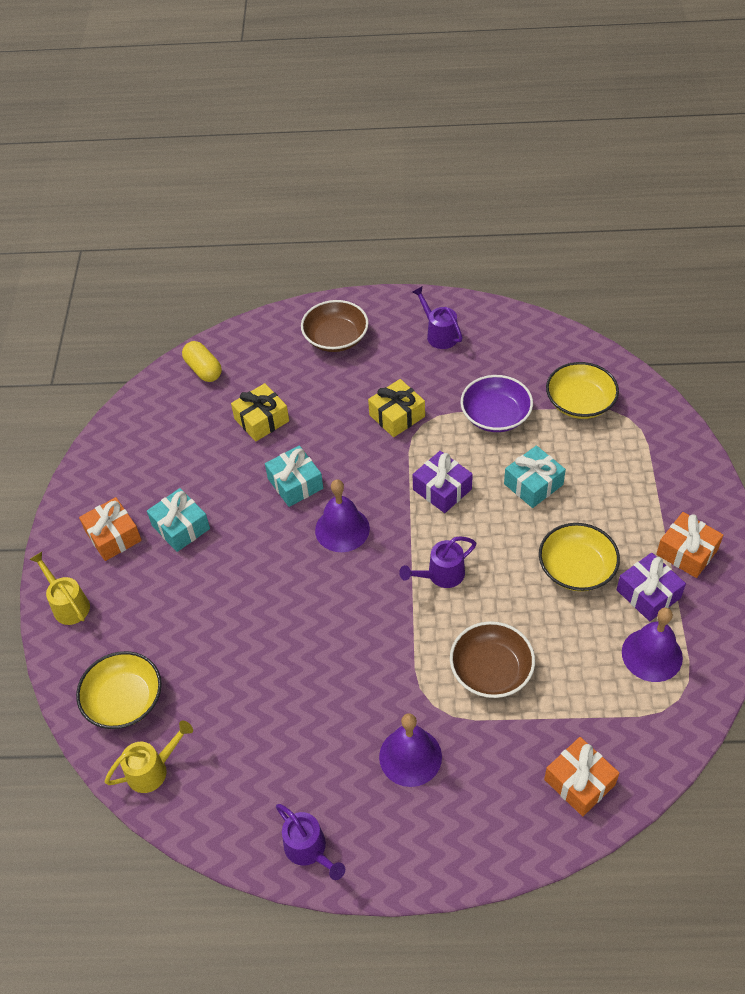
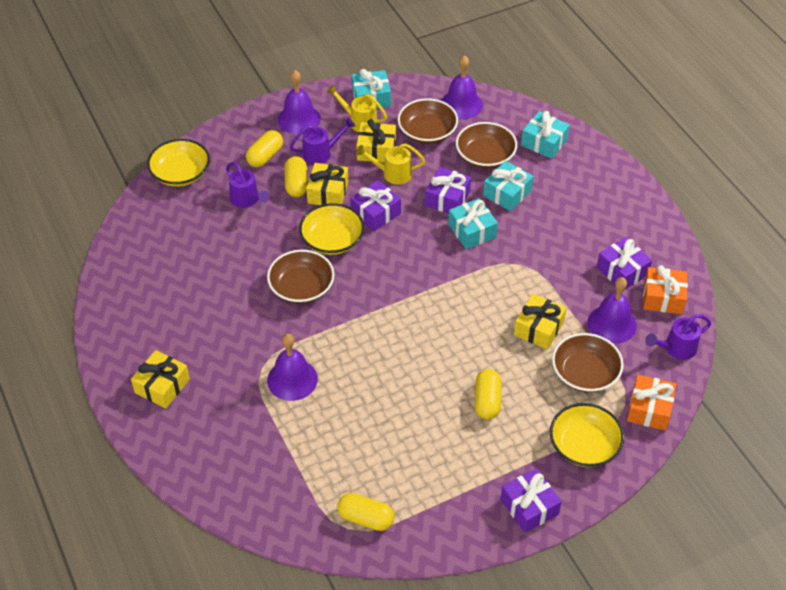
brown bowl: 2 -> 4
orange gift: 3 -> 2
purple bell: 3 -> 4
purple bowl: 1 -> 0
purple gift: 2 -> 4
turquoise gift: 3 -> 4
yellow capsule: 1 -> 4
yellow gift: 2 -> 4

